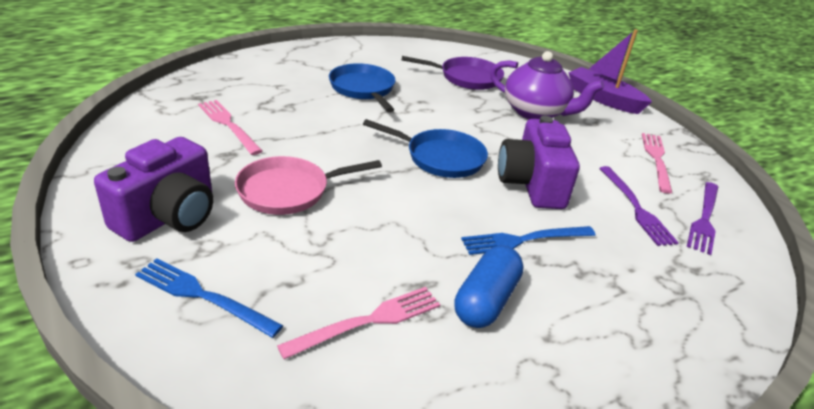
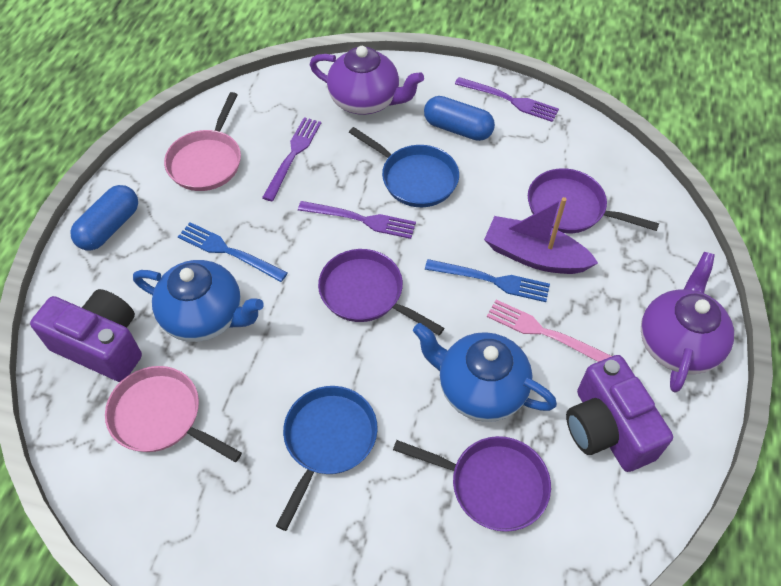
blue capsule: 1 -> 2
blue teapot: 0 -> 2
pink fork: 3 -> 1
pink pan: 1 -> 2
purple fork: 2 -> 3
purple pan: 1 -> 3
purple teapot: 1 -> 2

